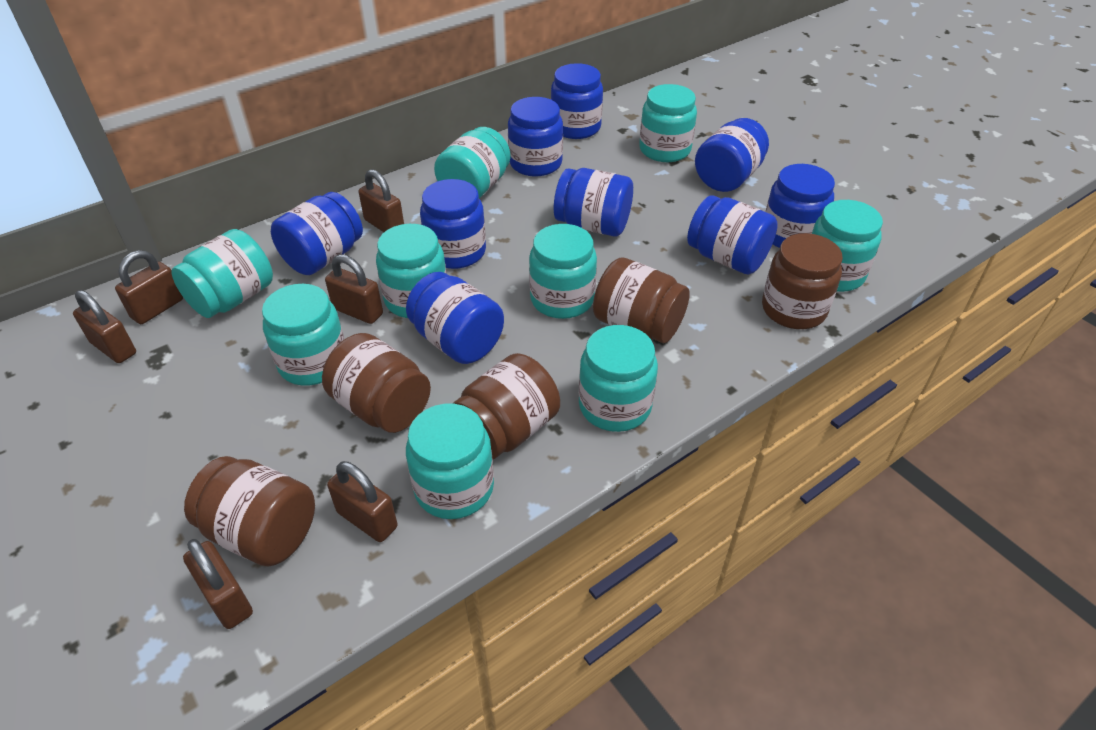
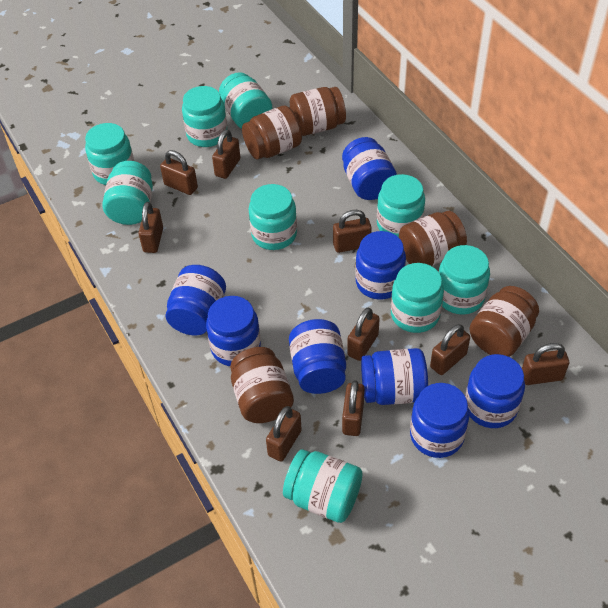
blue jar: 9 -> 8
brown padlock: 6 -> 9

